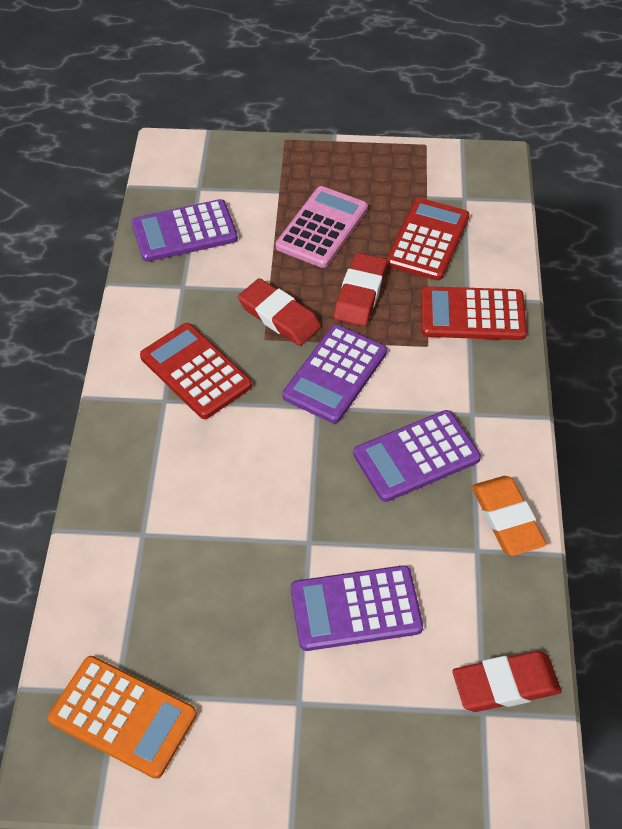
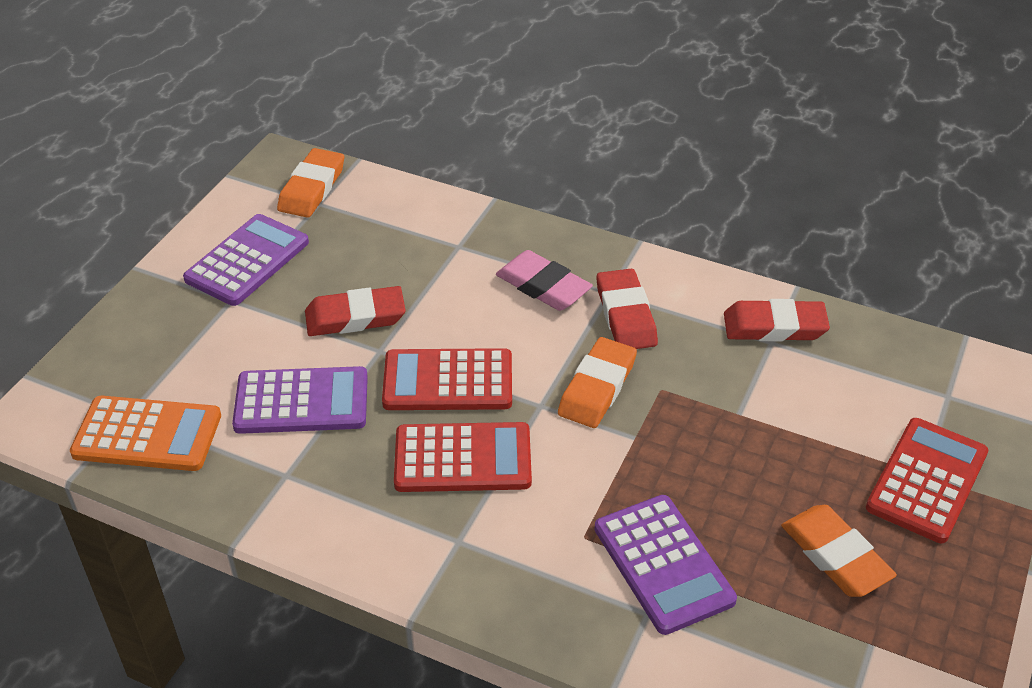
orange eraser: 1 -> 3
pink calculator: 1 -> 0
pink eraser: 0 -> 1
purple calculator: 4 -> 3

